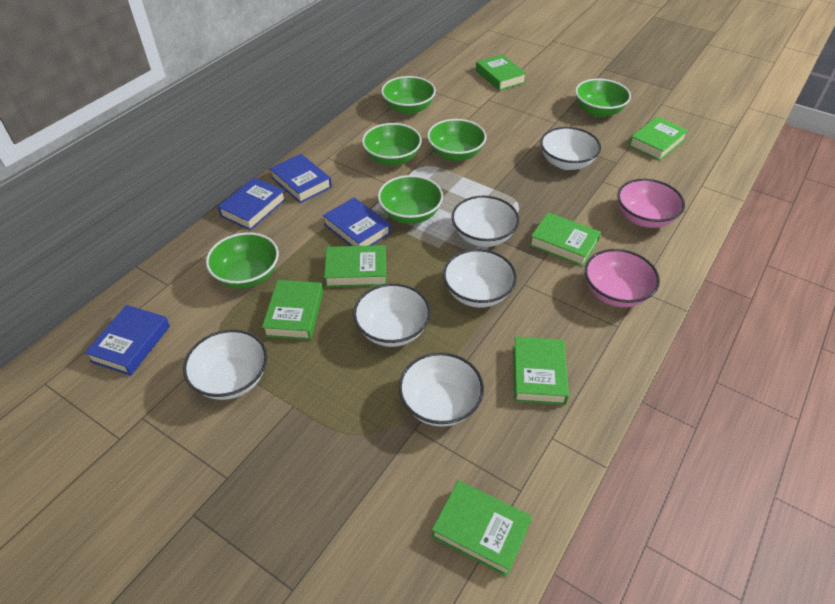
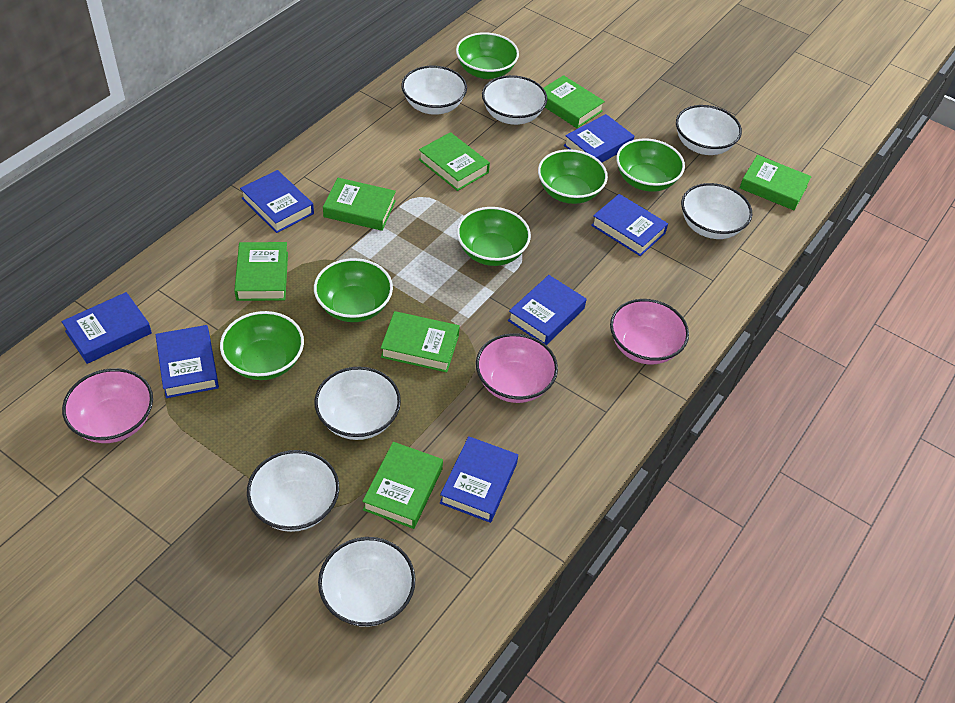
blue book: 4 -> 7
pink bowl: 2 -> 3
white bowl: 6 -> 7

